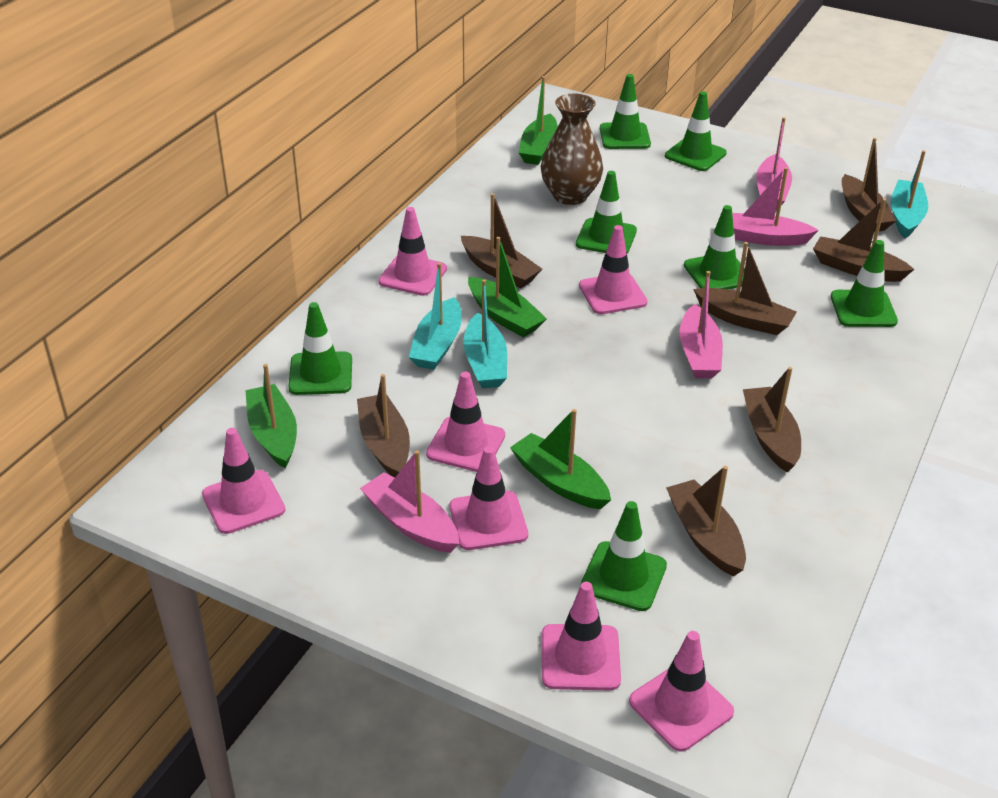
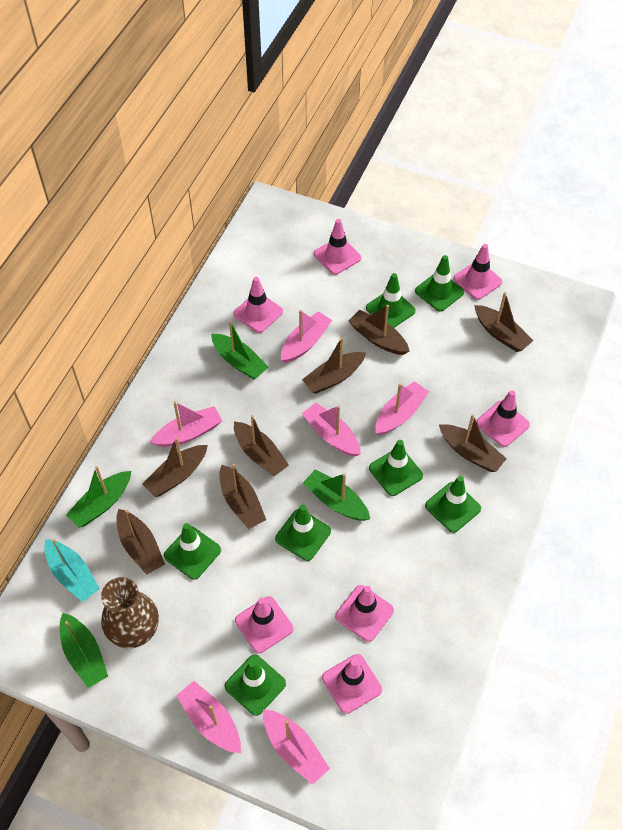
brown boat: 7 -> 8
pink boat: 4 -> 6
turquoise boat: 3 -> 1

